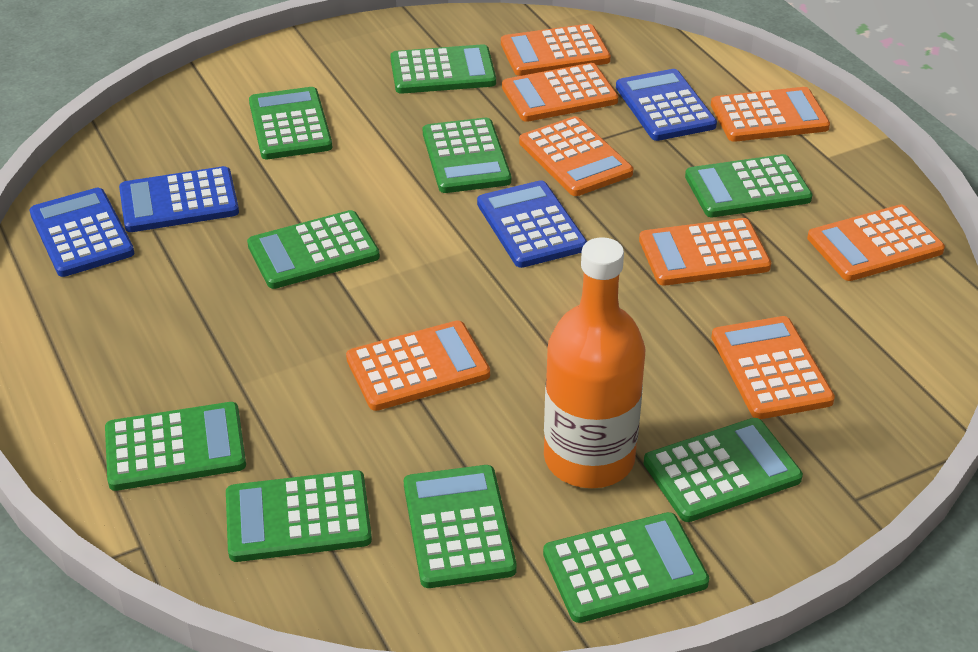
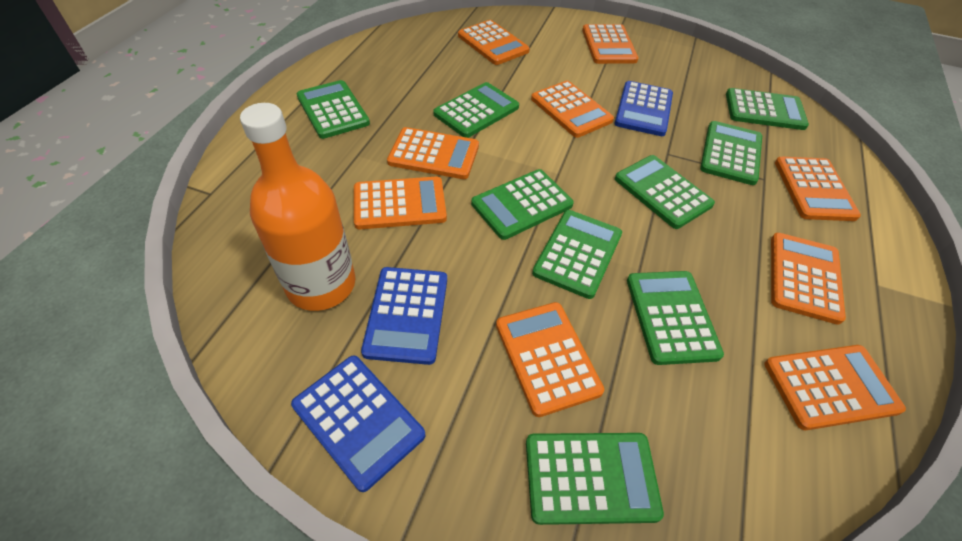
blue calculator: 4 -> 3
green calculator: 10 -> 9
orange calculator: 8 -> 9

